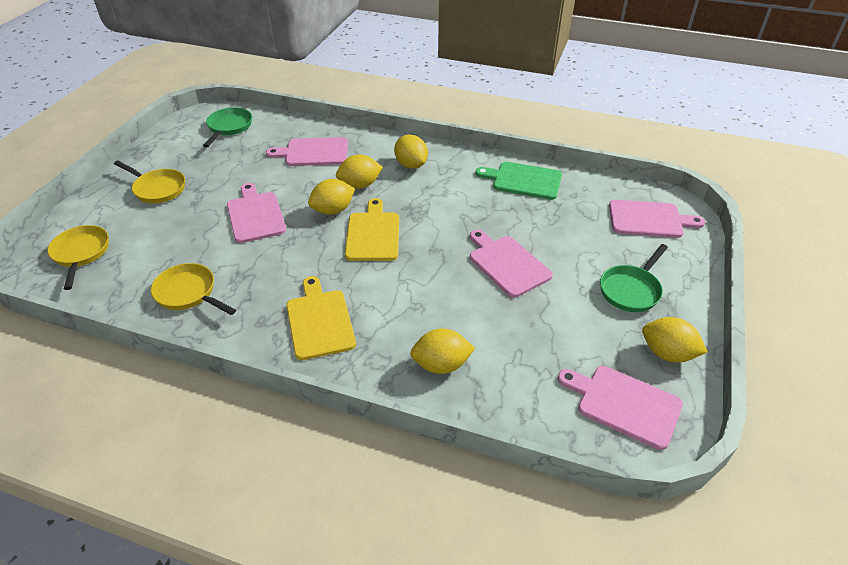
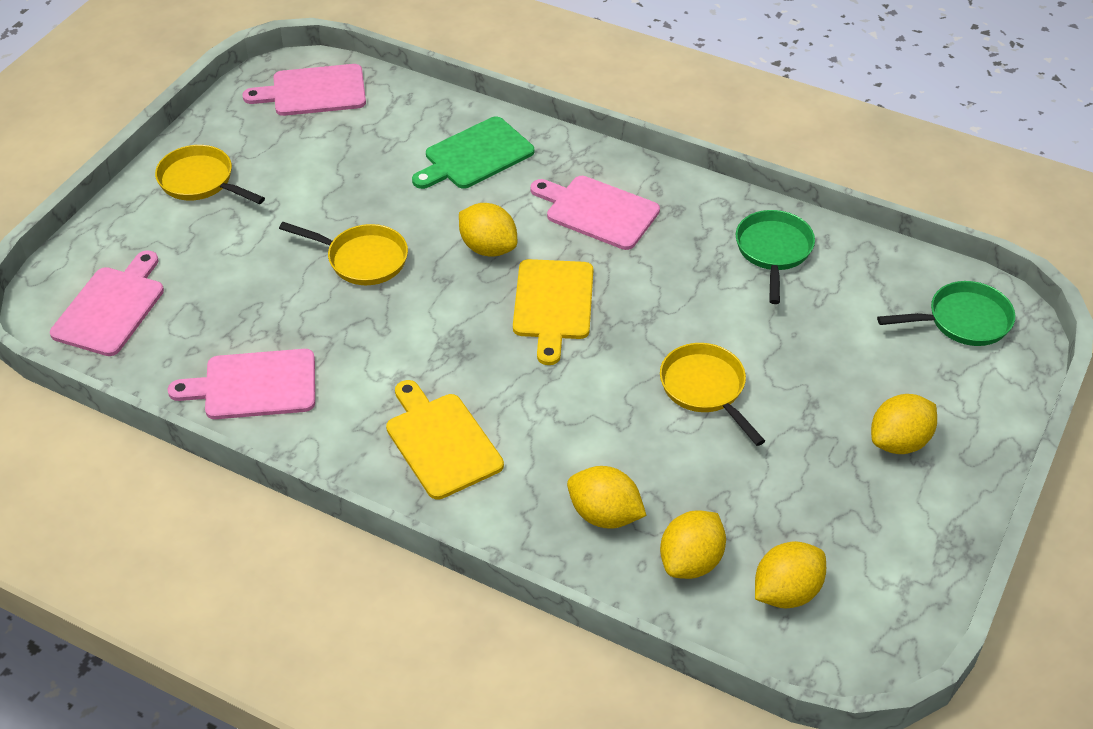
pink cutting board: 5 -> 4

